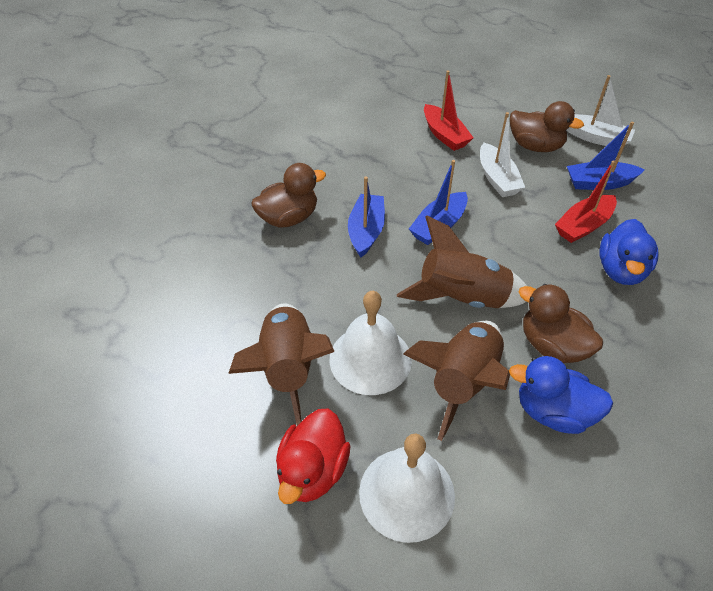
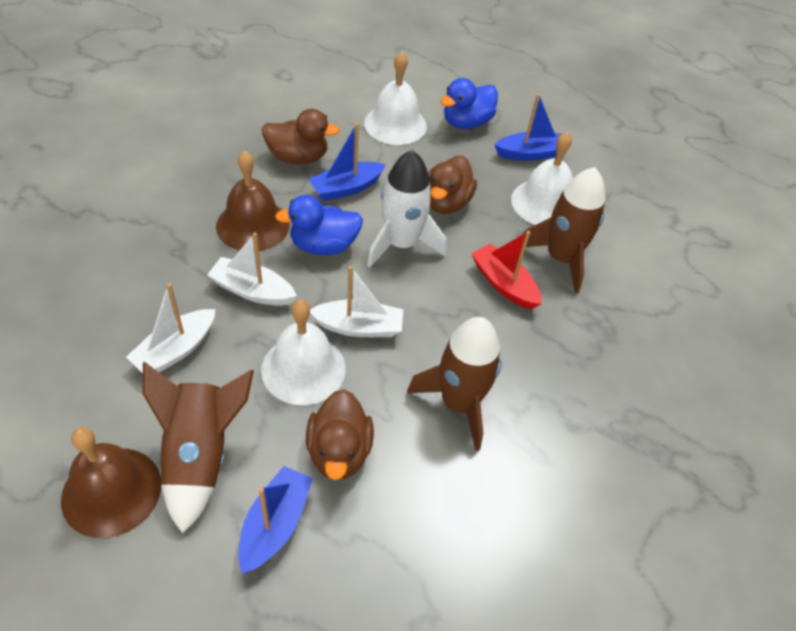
brown bell: 0 -> 2
red boat: 2 -> 1
red duck: 1 -> 0
white bell: 2 -> 3
white boat: 2 -> 3
white rocket: 0 -> 1

